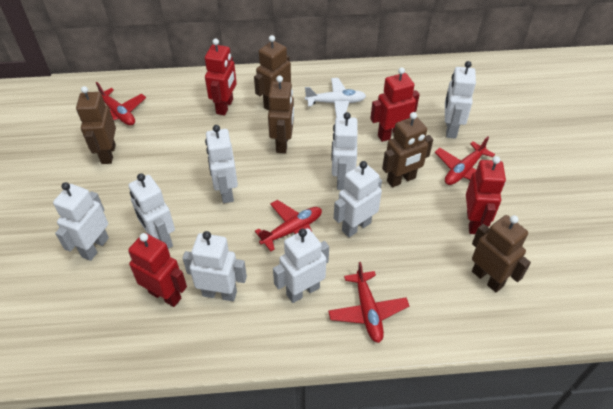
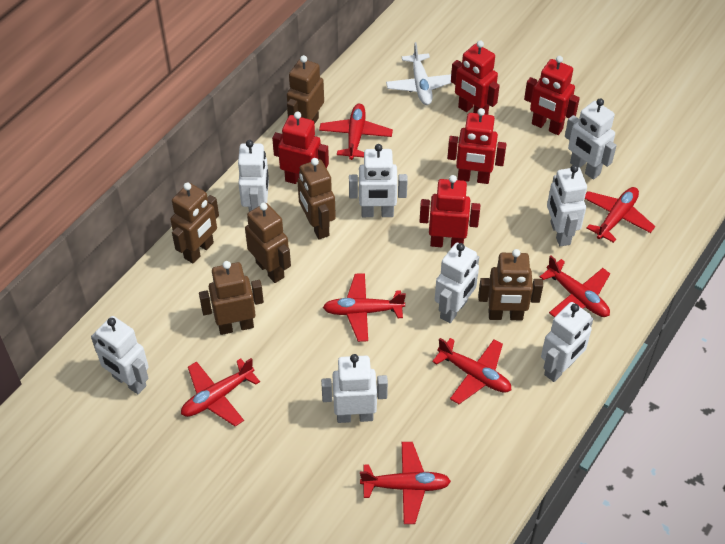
brown robot: 5 -> 6
red plane: 4 -> 7
red robot: 4 -> 5

